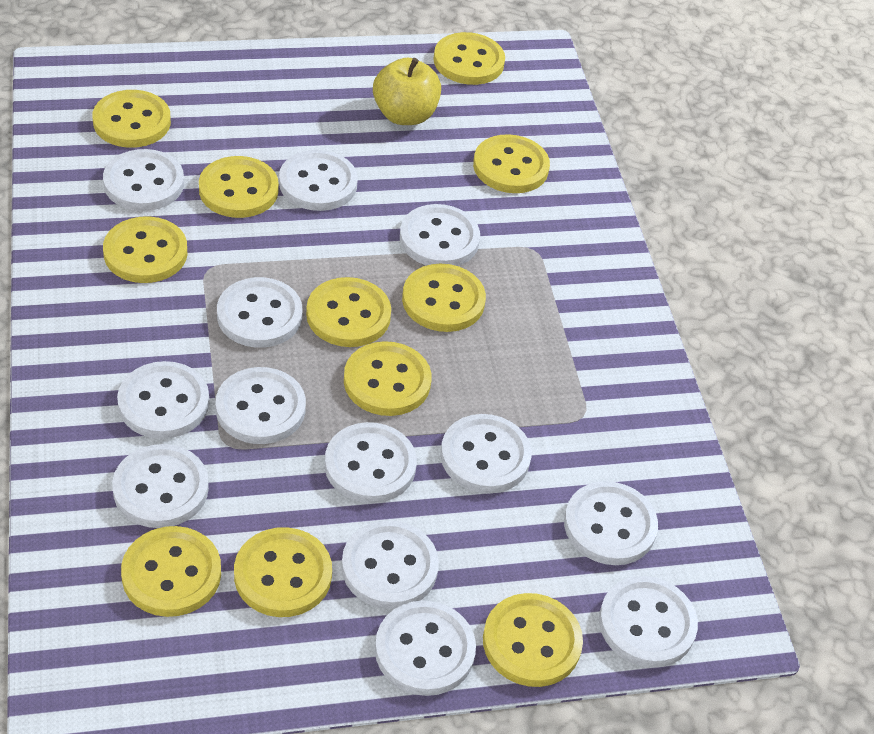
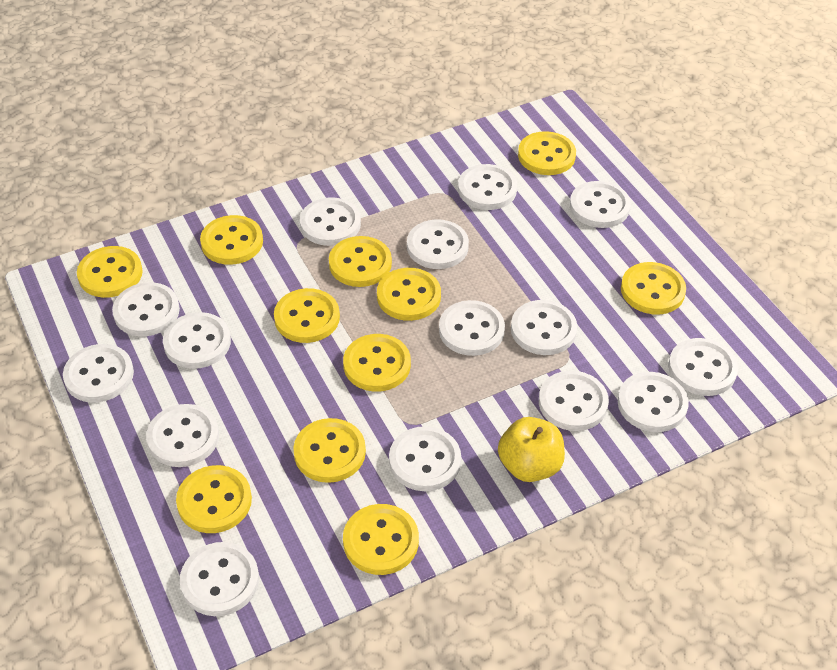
white button: 13 -> 15

